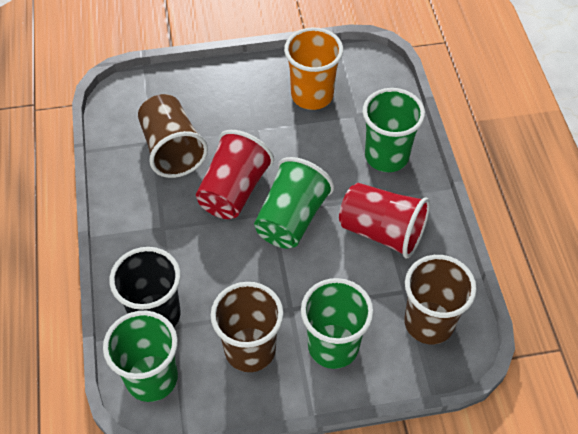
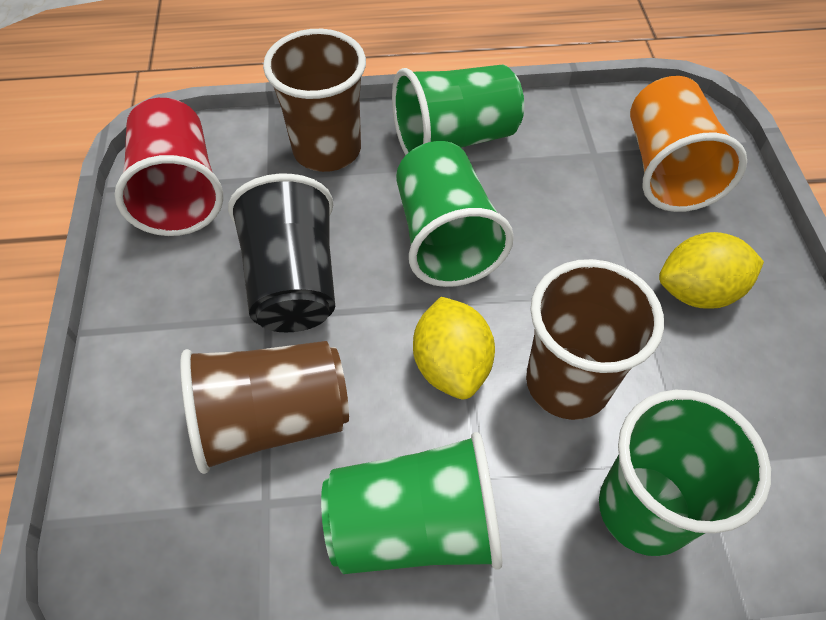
red cup: 2 -> 1
yellow lemon: 0 -> 2

